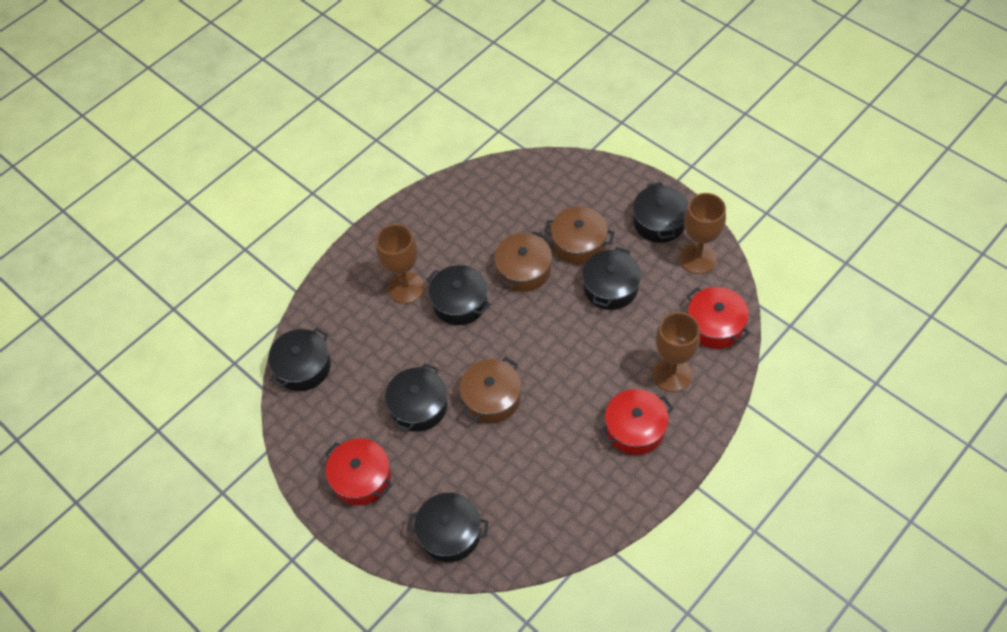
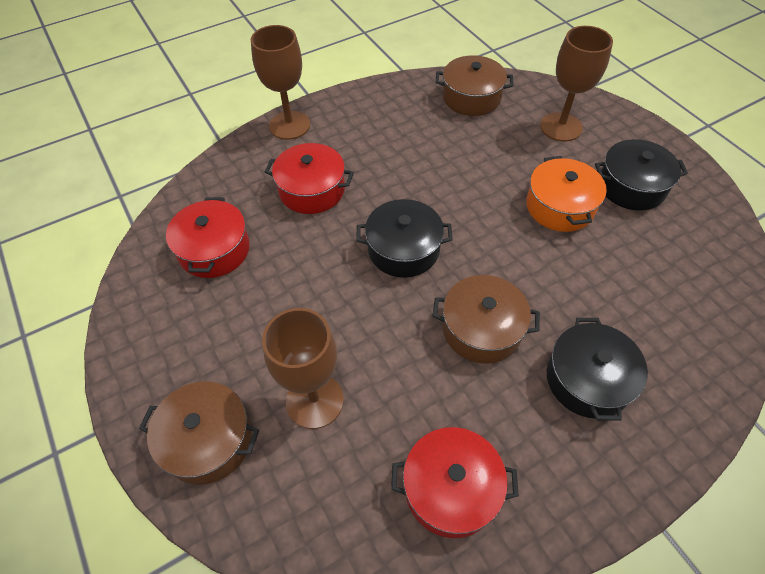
black pot: 6 -> 3
orange pot: 0 -> 1

